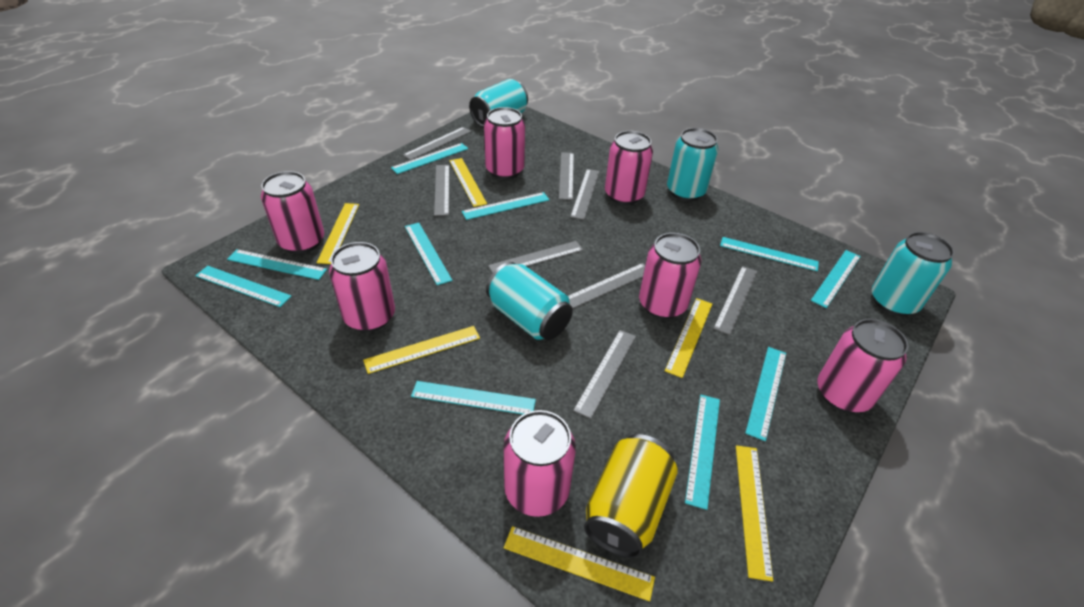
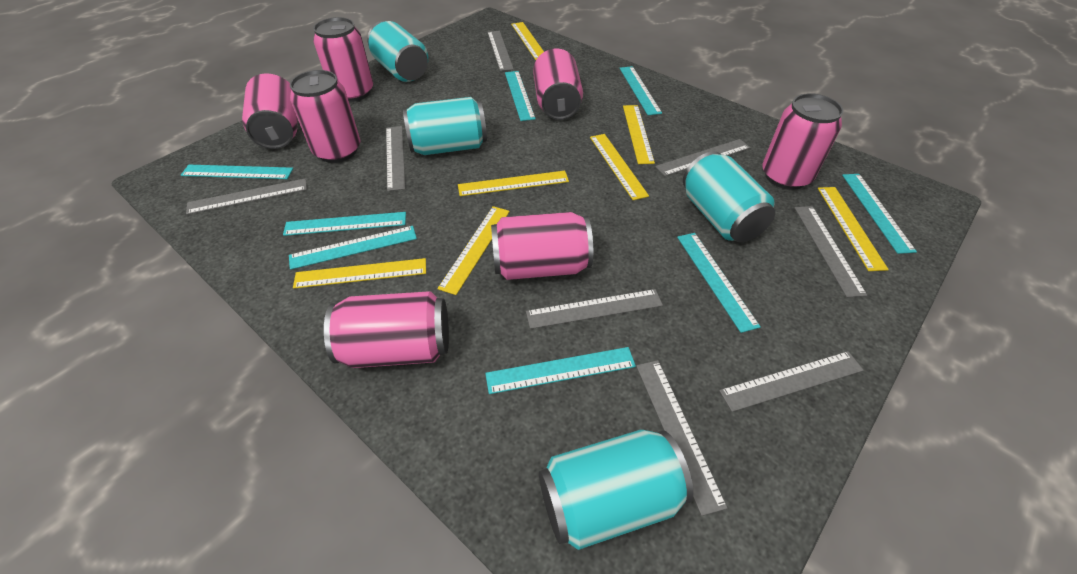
turquoise ruler: 10 -> 8
yellow can: 1 -> 0
yellow ruler: 6 -> 7

